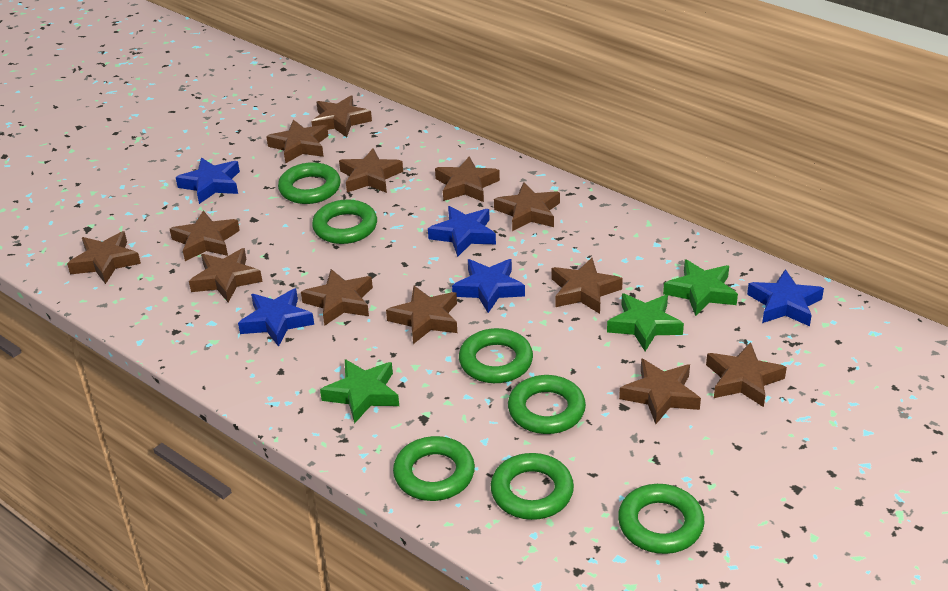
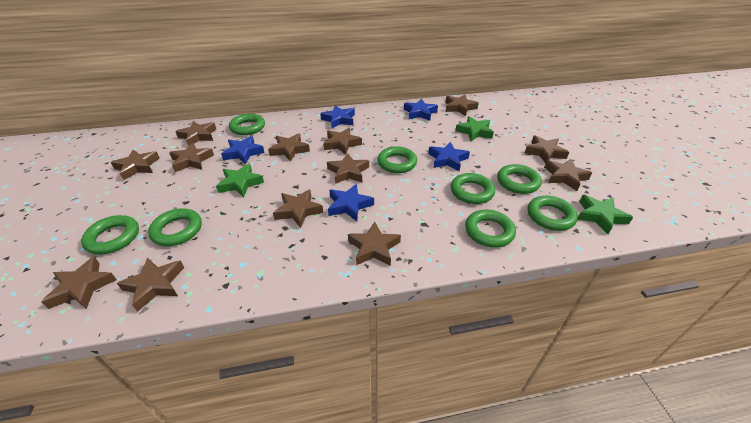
green ring: 7 -> 8

